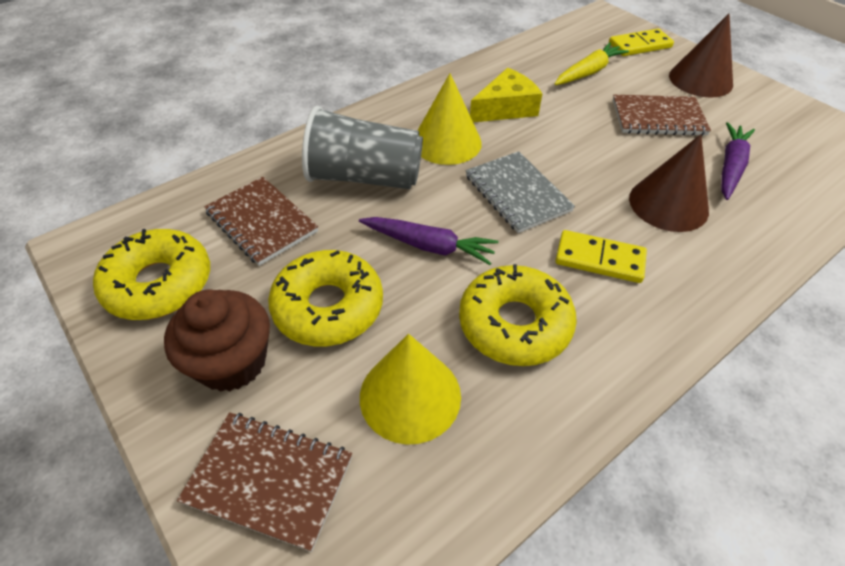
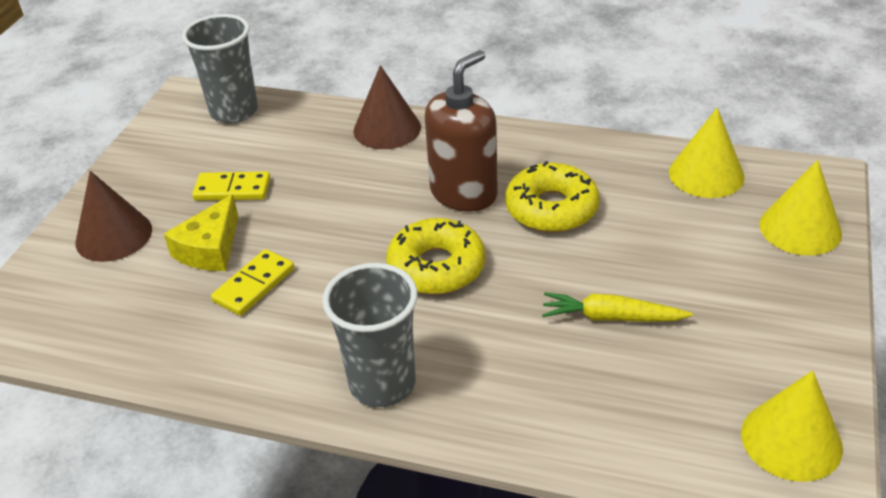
brown cupcake: 1 -> 0
brown notebook: 3 -> 0
brown soap dispenser: 0 -> 1
grey cup: 1 -> 2
grey notebook: 1 -> 0
purple carrot: 2 -> 0
yellow cone: 2 -> 3
yellow donut: 3 -> 2

